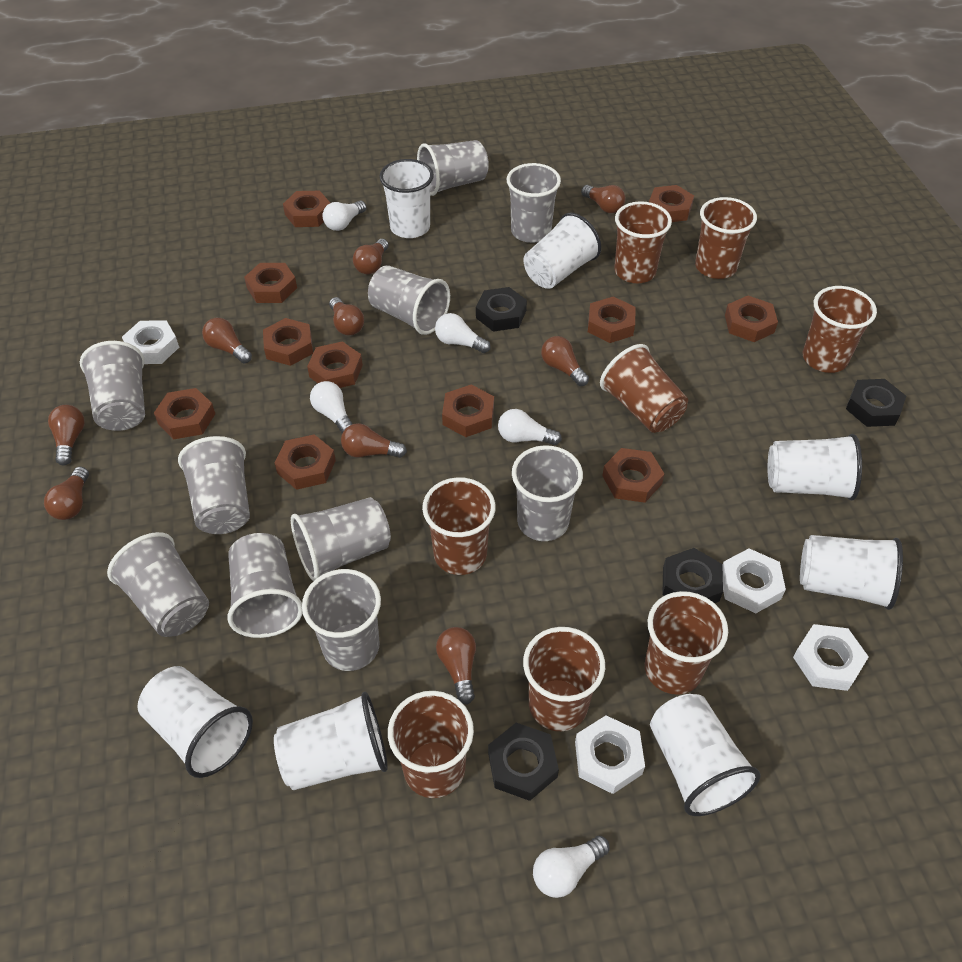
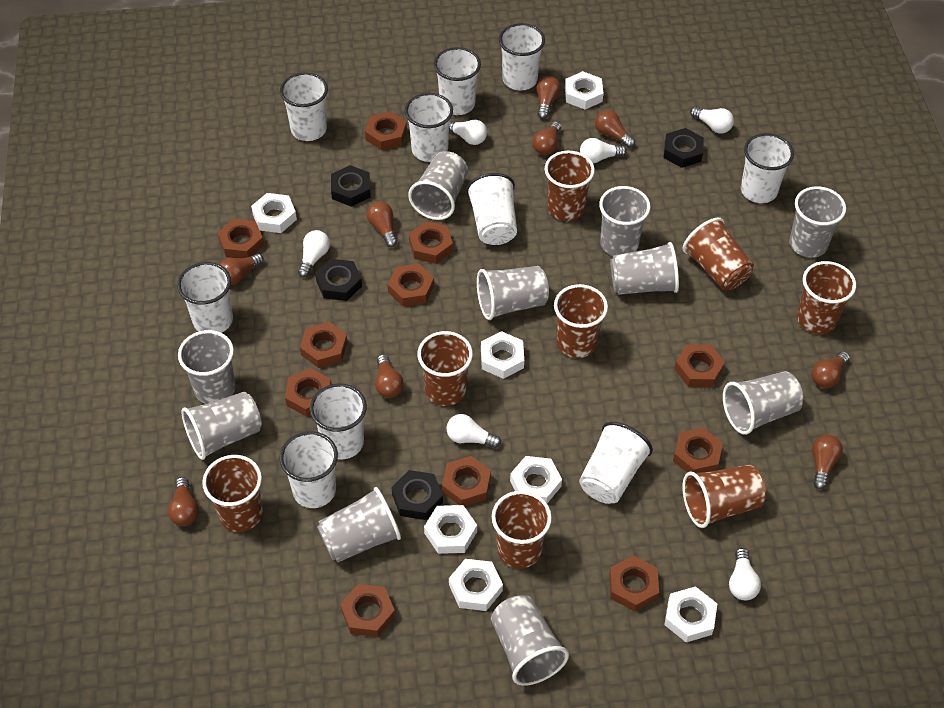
white cup: 7 -> 10
white light bulb: 5 -> 6
white nut: 4 -> 7

